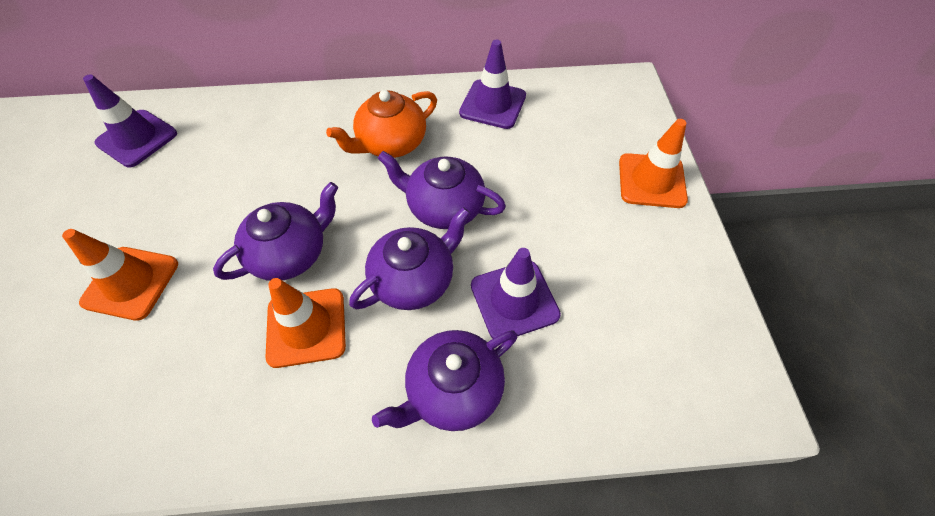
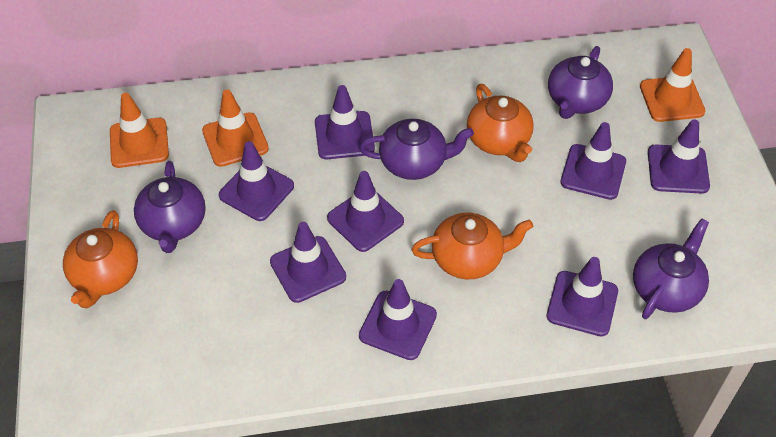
orange teapot: 1 -> 3
purple traffic cone: 3 -> 8

